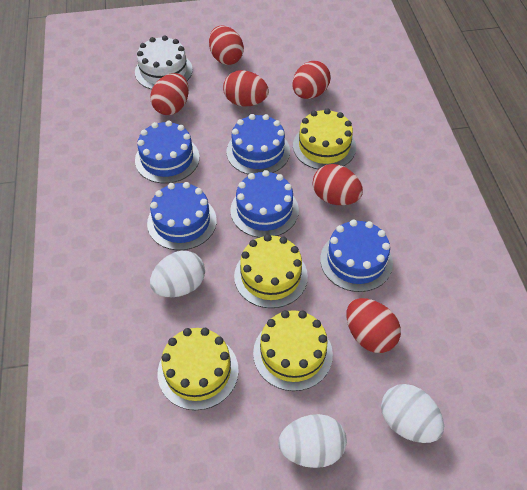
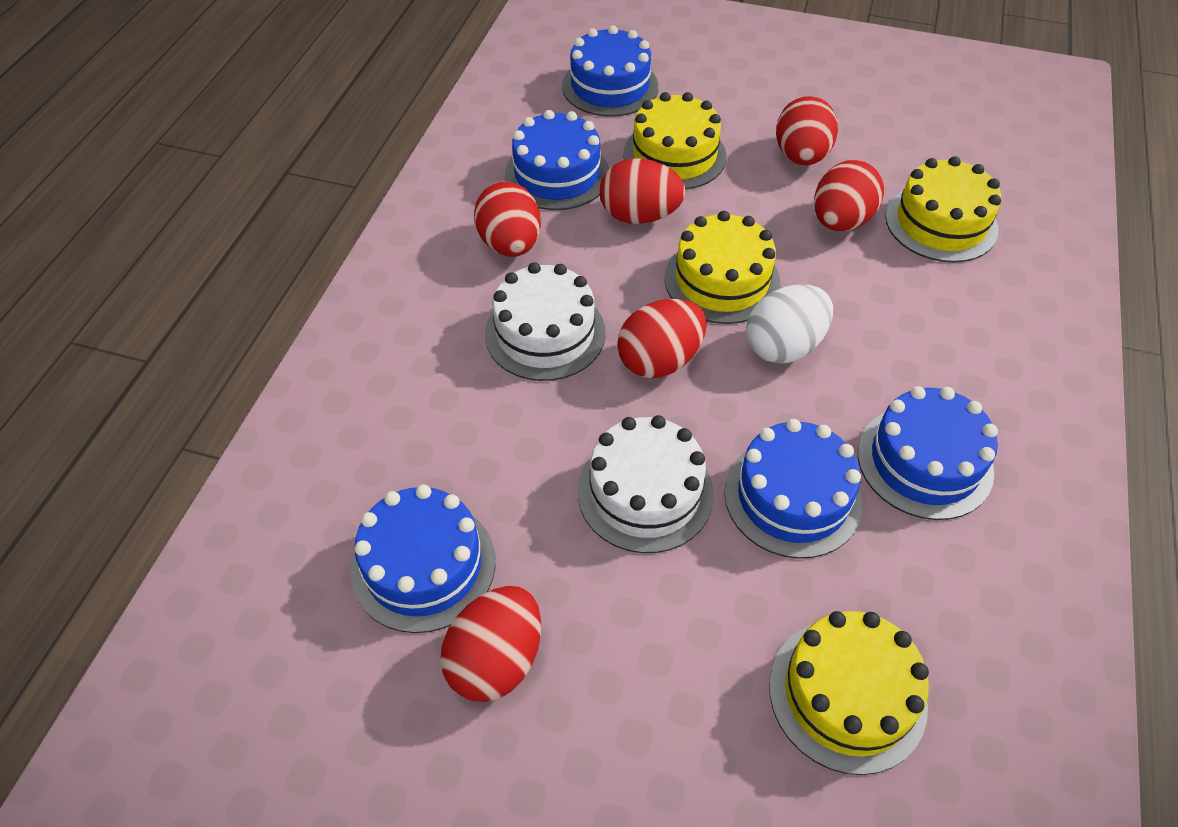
white cake: 1 -> 2
white egg: 3 -> 1

